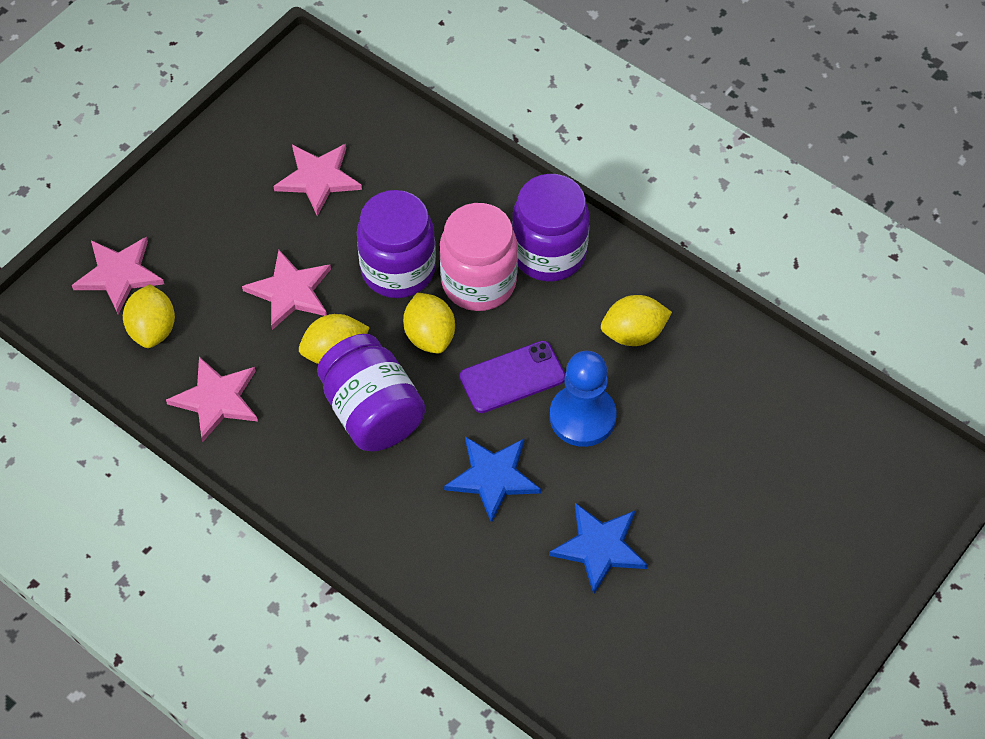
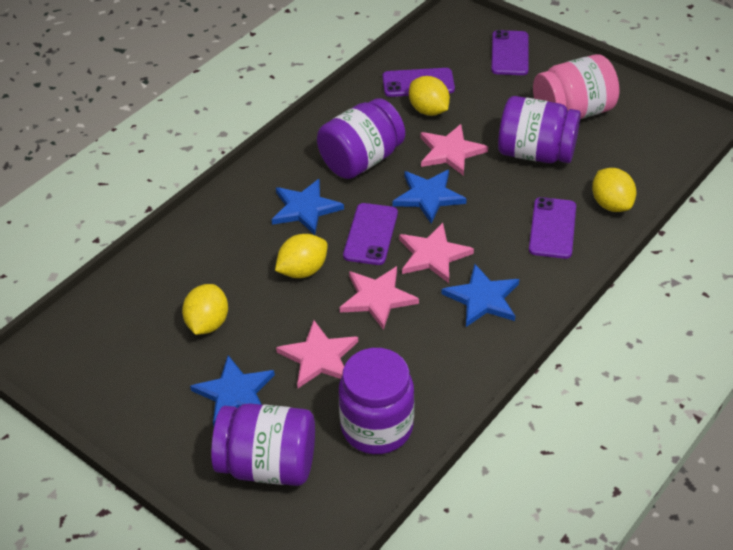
blue pawn: 1 -> 0
blue star: 2 -> 4
purple jar: 3 -> 4
purple phone: 1 -> 4

